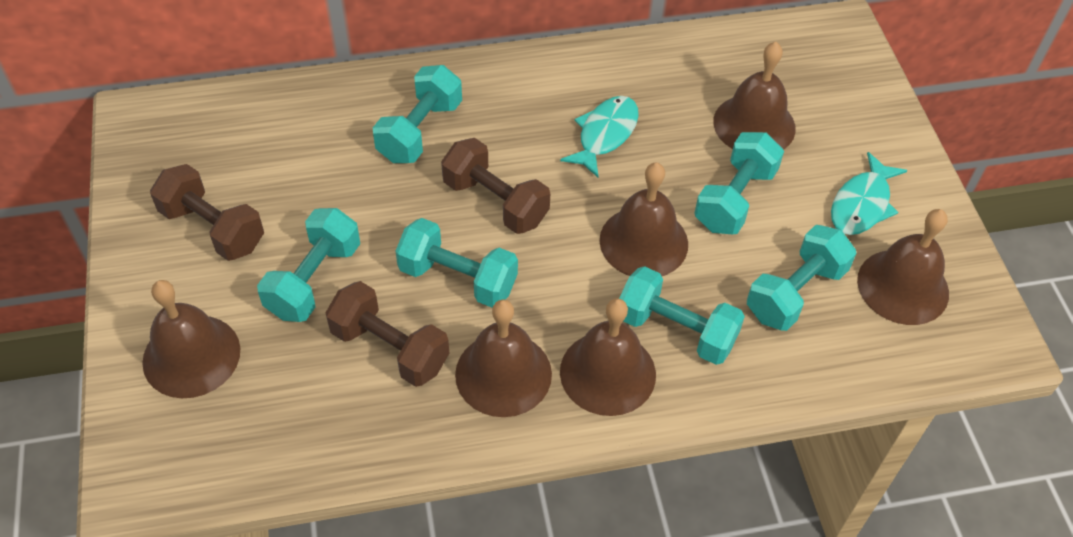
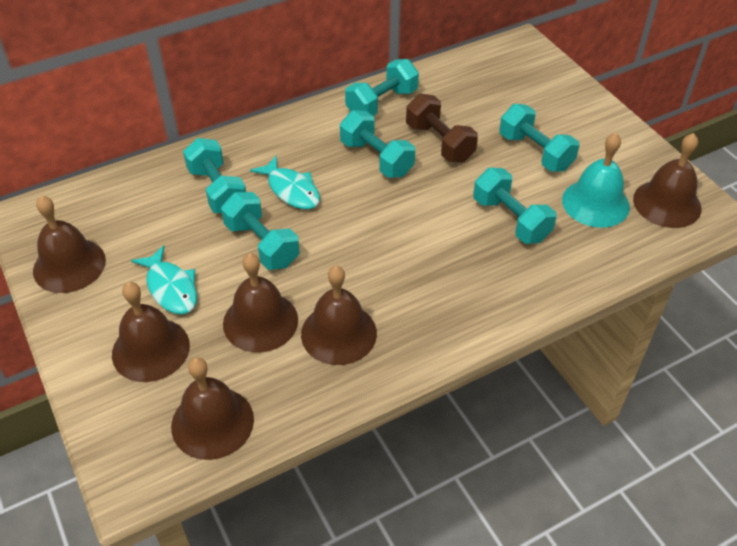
brown dumbbell: 3 -> 1
turquoise bell: 0 -> 1

